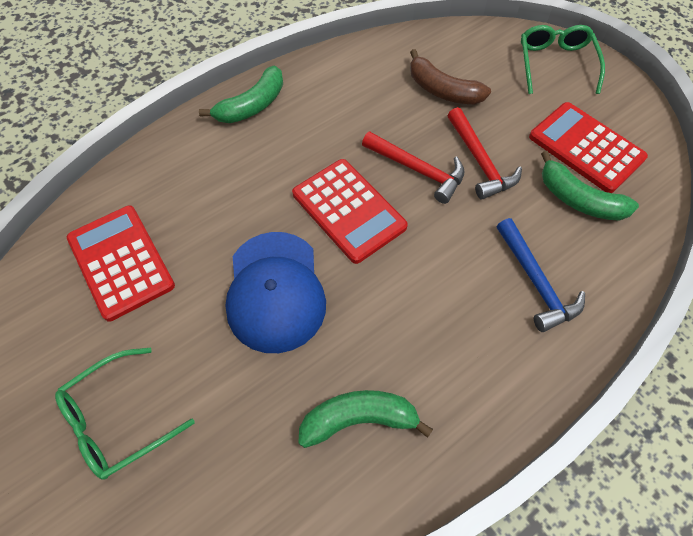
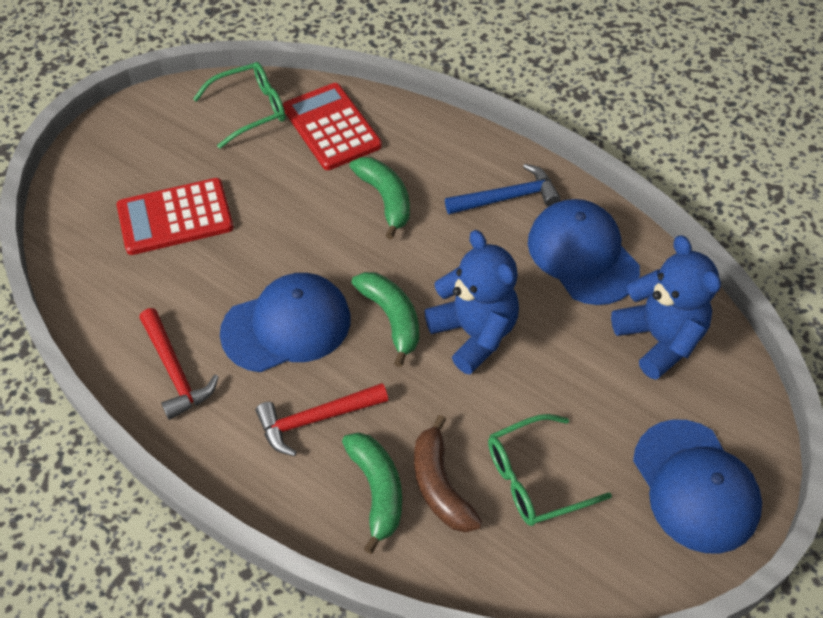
blue cap: 1 -> 3
blue teddy bear: 0 -> 2
red calculator: 3 -> 2

